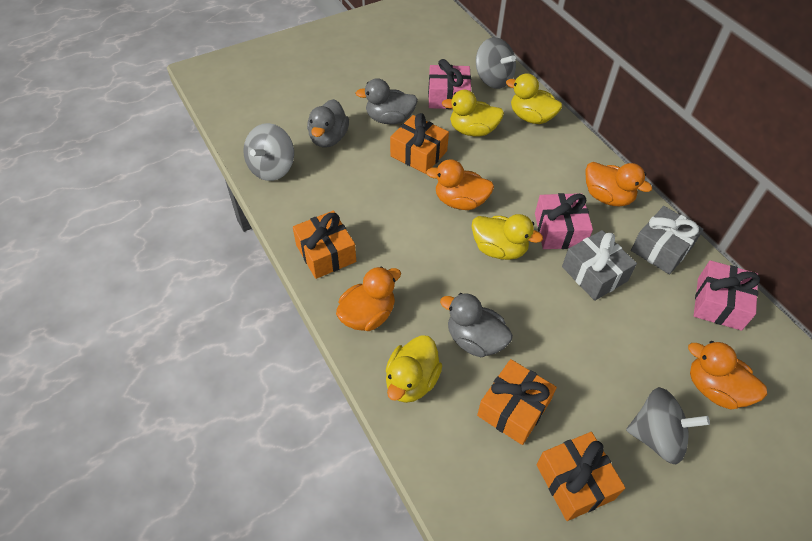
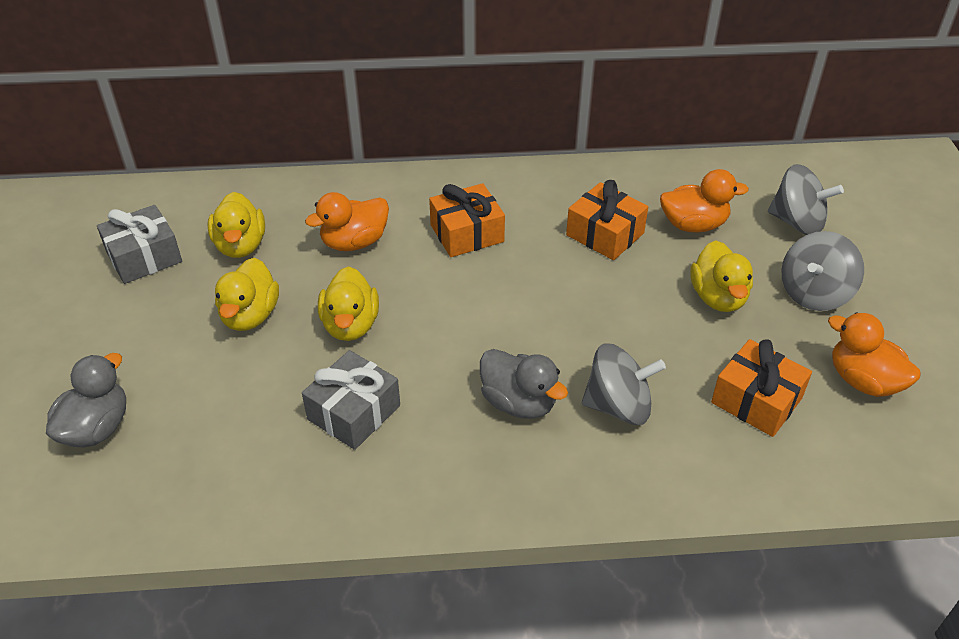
grey duck: 3 -> 2
orange duck: 4 -> 3
orange gift: 4 -> 3
pink gift: 3 -> 0

